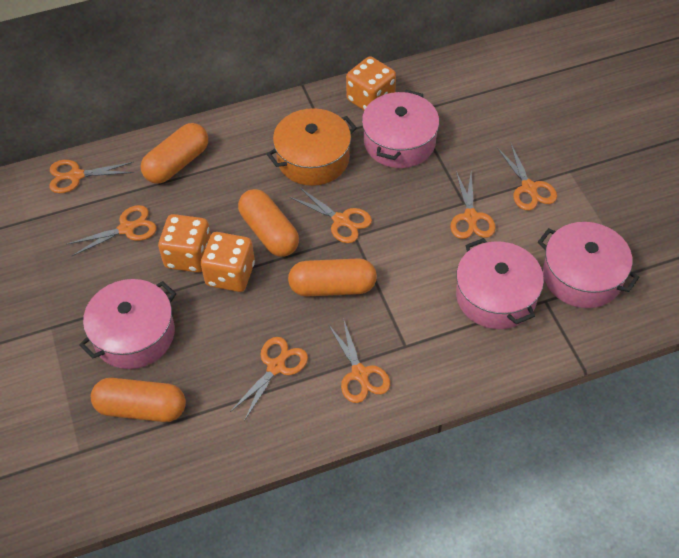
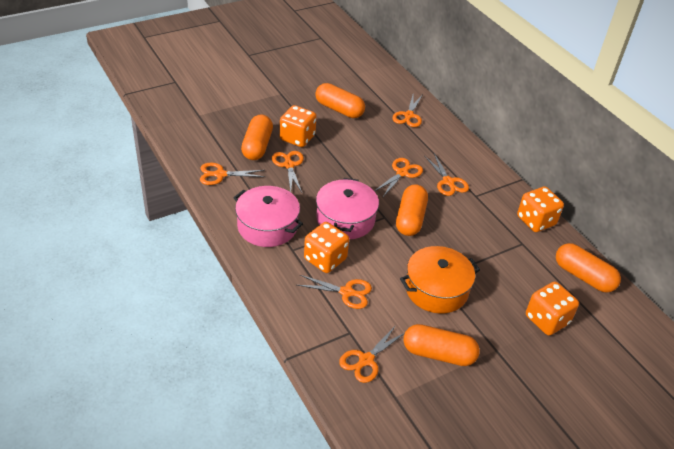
orange capsule: 4 -> 5
orange dice: 3 -> 4
pink pot: 4 -> 2

